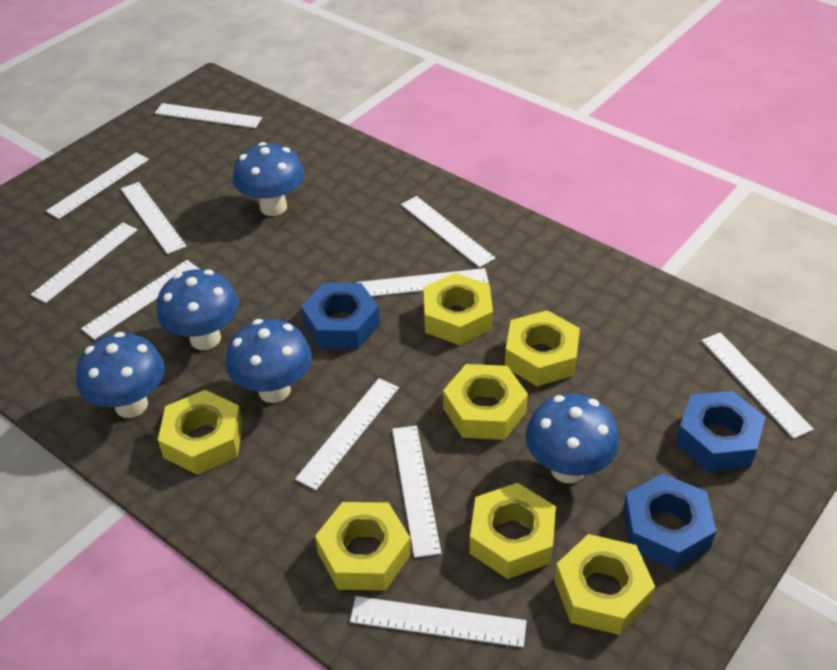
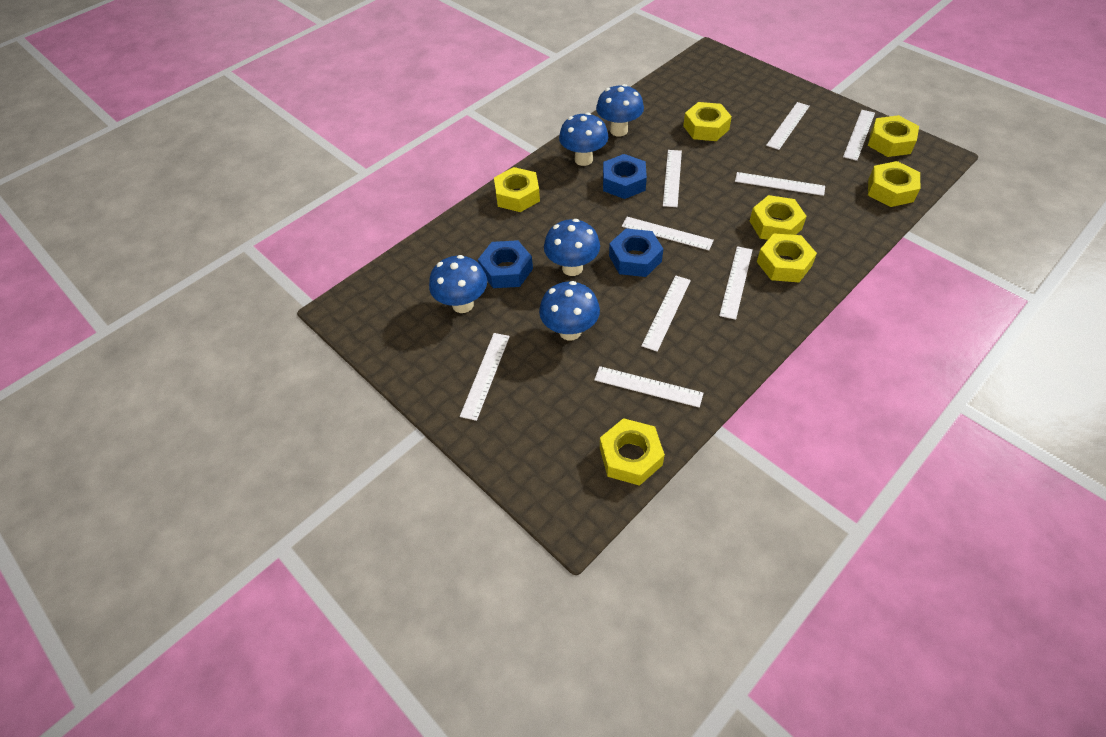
white ruler: 11 -> 9

